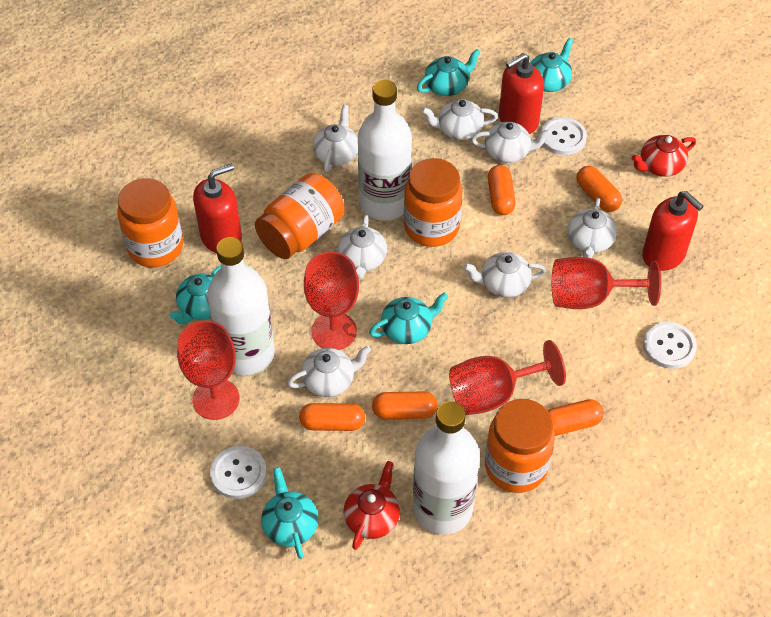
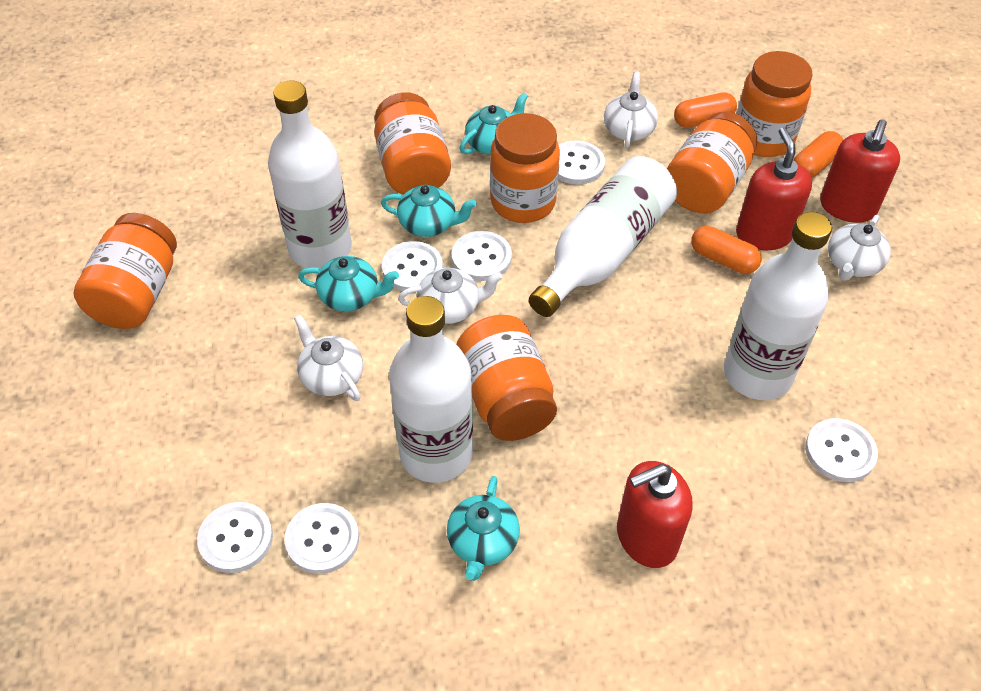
orange capsule: 5 -> 3
orange jar: 4 -> 6
red goblet: 4 -> 0
red teapot: 2 -> 0
turquoise teapot: 5 -> 4
white bottle: 3 -> 4
white button: 3 -> 6
white teapot: 7 -> 4

